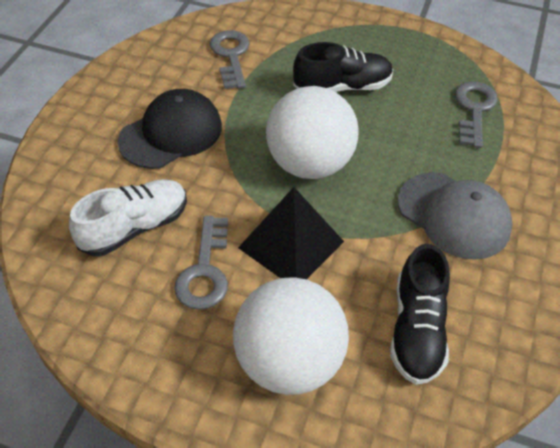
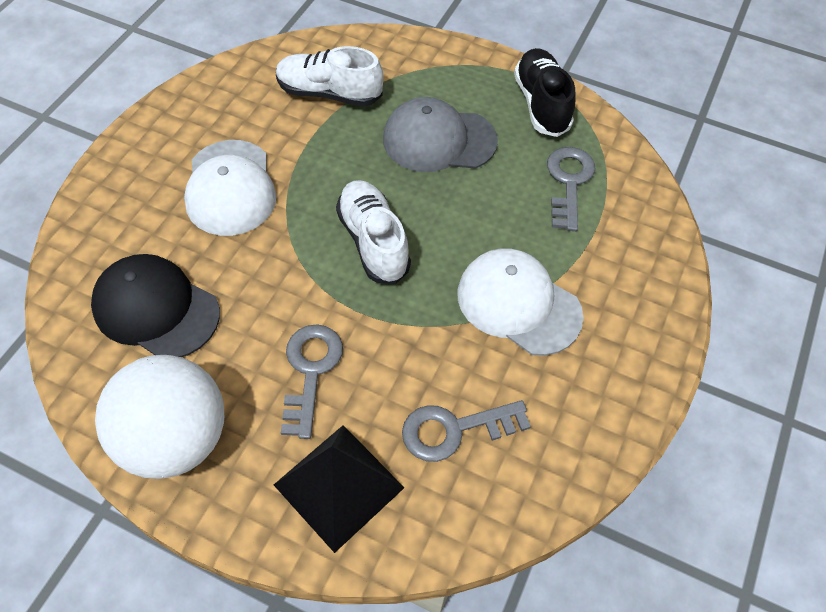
black shoe: 2 -> 1
white ball: 2 -> 1
white cap: 0 -> 2
white shoe: 1 -> 2

